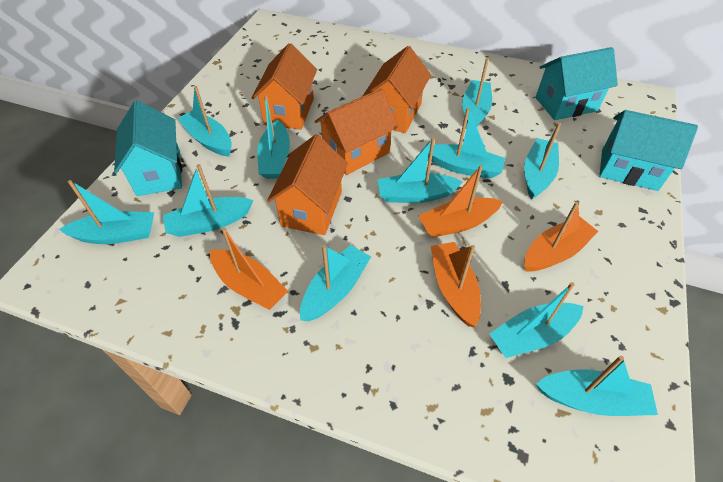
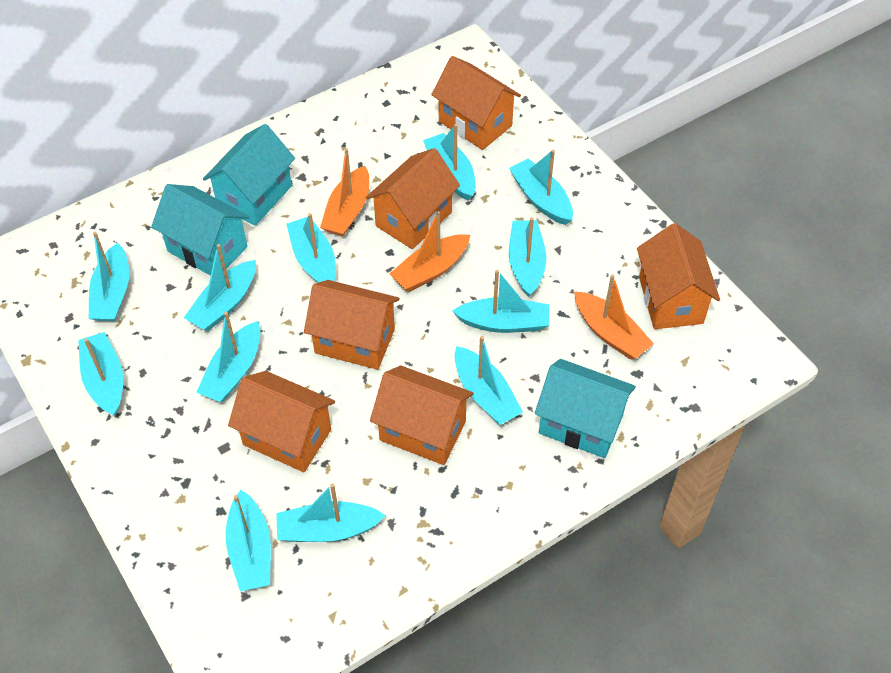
orange boat: 4 -> 3
orange house: 4 -> 6
turquoise boat: 11 -> 12

